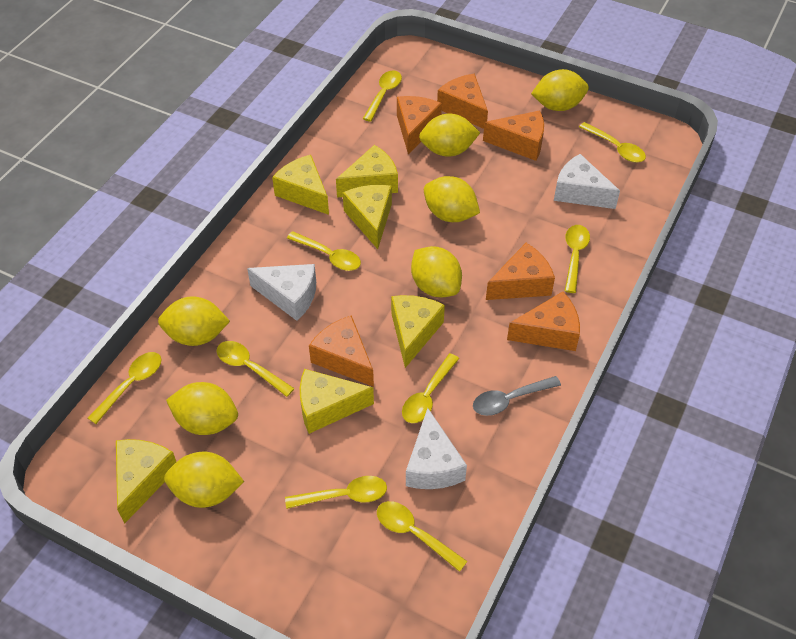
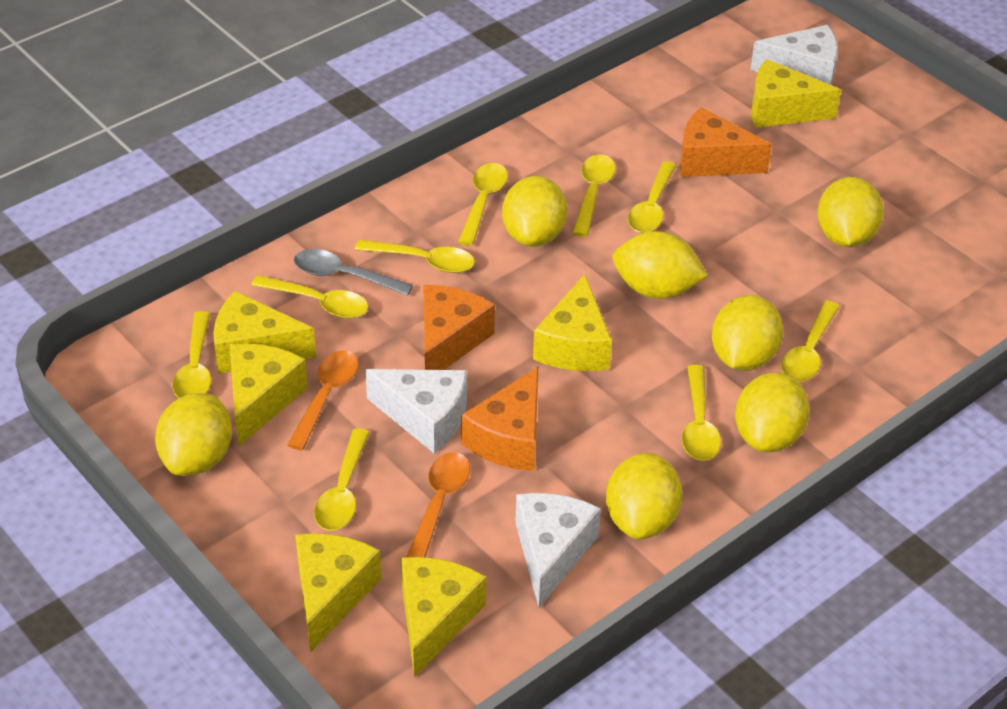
orange cheese: 6 -> 3
orange spoon: 0 -> 2

